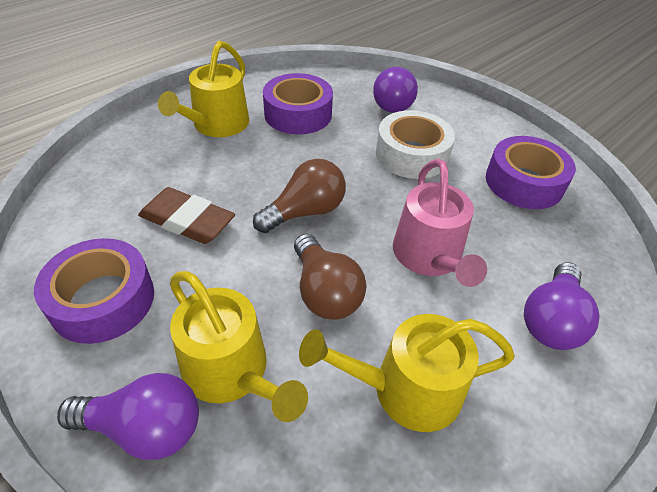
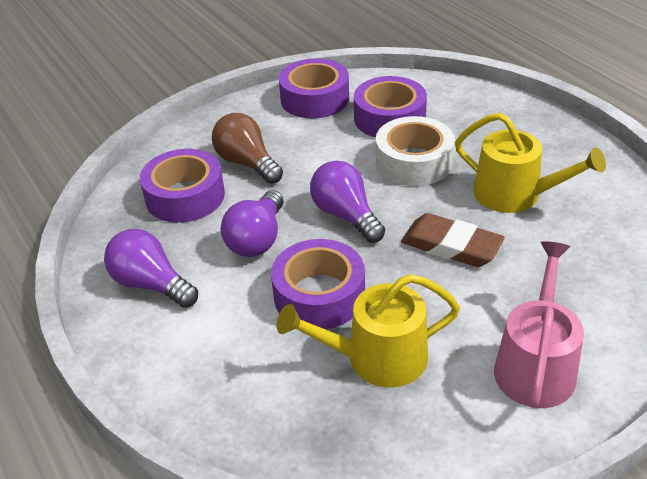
brown light bulb: 2 -> 1
purple tape: 3 -> 4
yellow watering can: 3 -> 2

